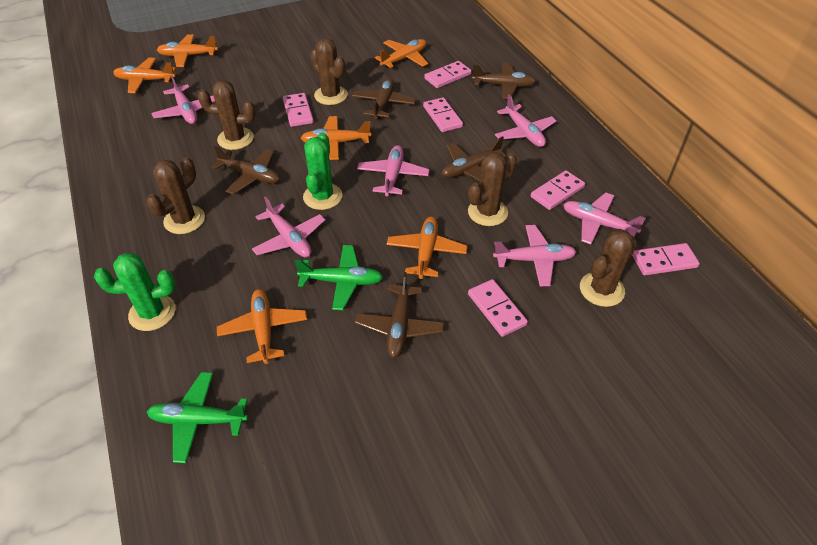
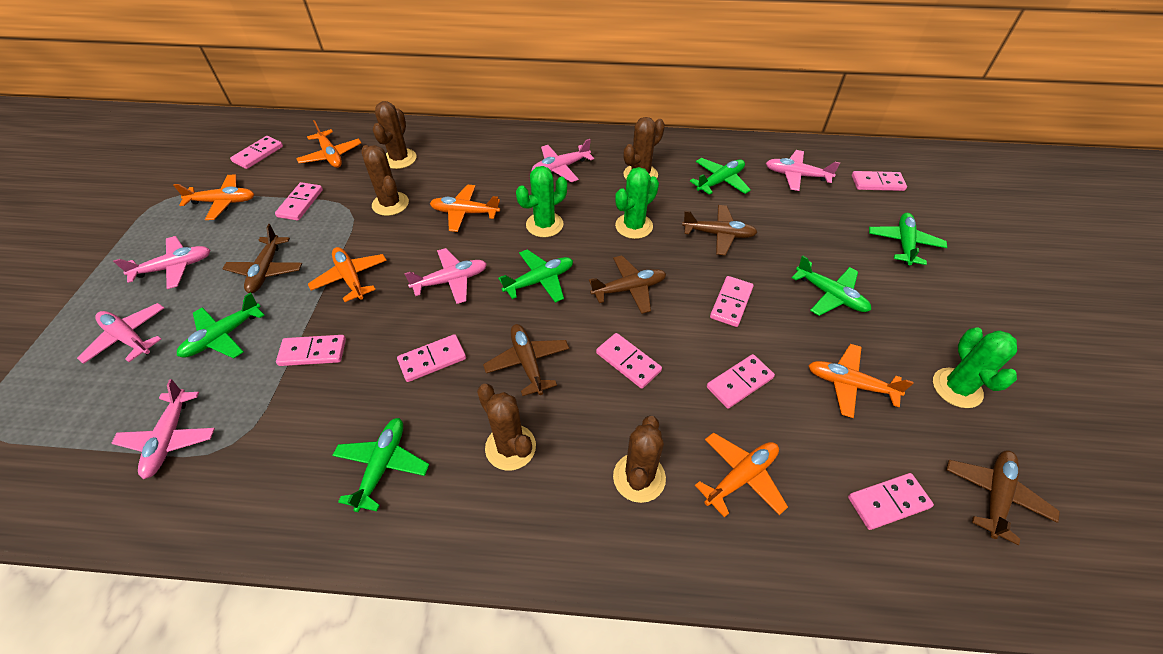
green cactus: 2 -> 3
green plane: 2 -> 6
pink domino: 6 -> 9

